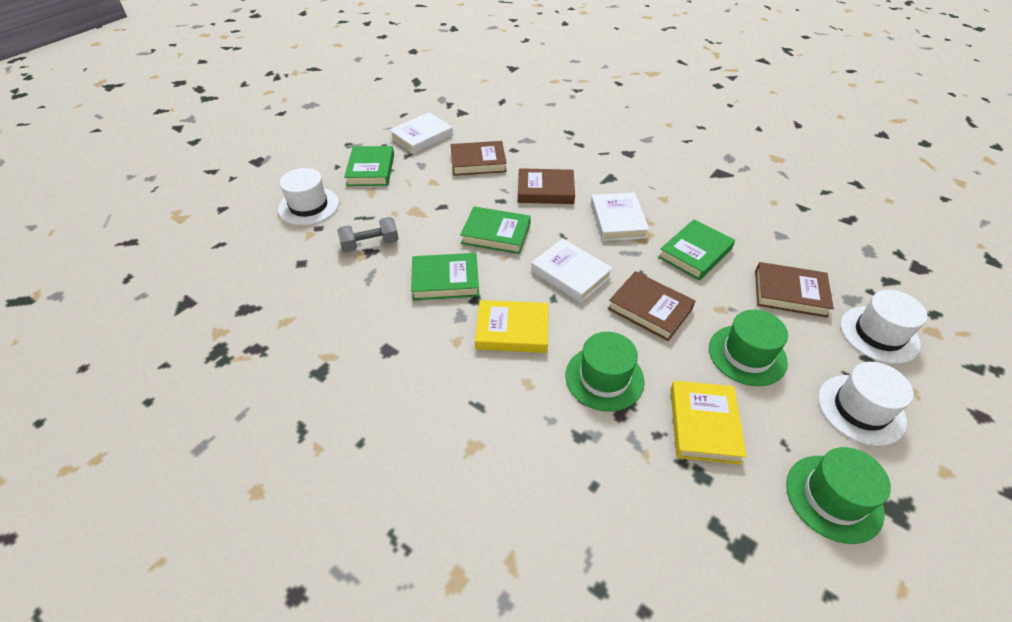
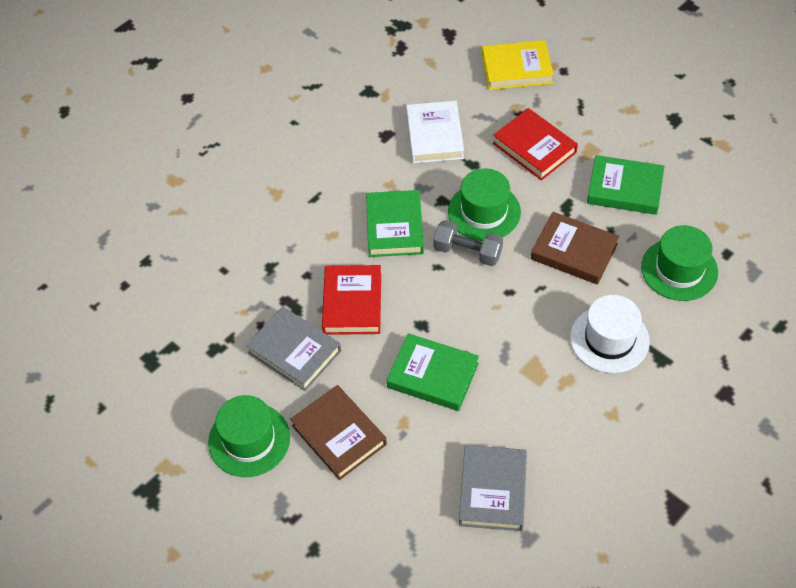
brown book: 4 -> 2
green book: 4 -> 3
grey book: 0 -> 2
red book: 0 -> 2
white book: 3 -> 1
white hat: 3 -> 1
yellow book: 2 -> 1

